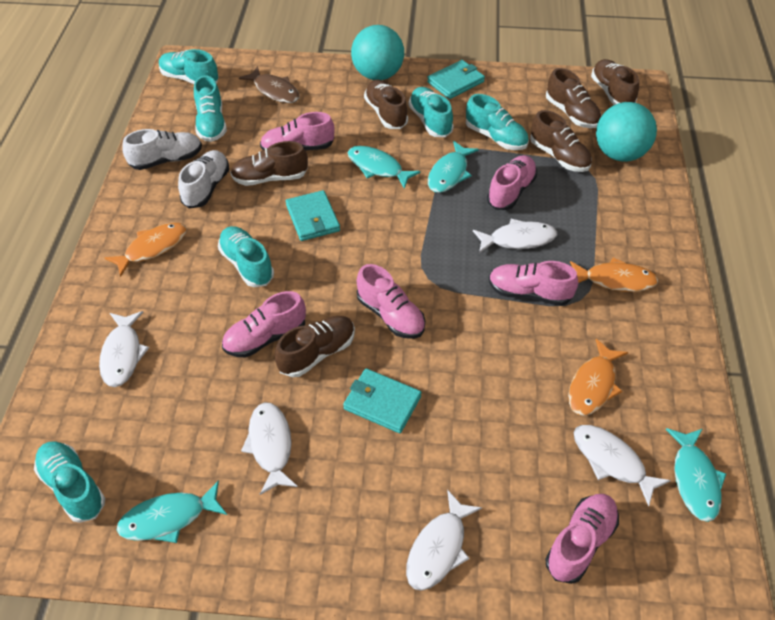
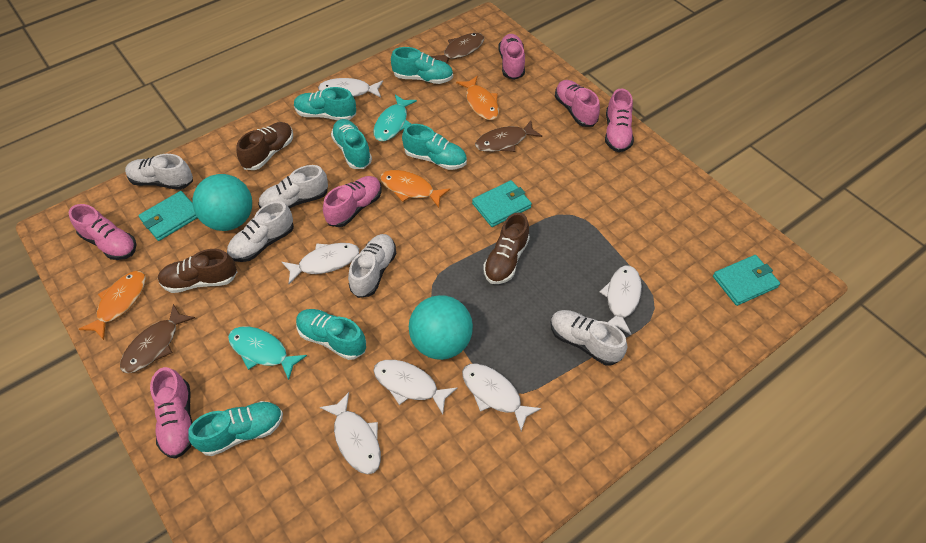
brown fish: 1 -> 3
brown shoe: 6 -> 3
turquoise fish: 4 -> 2
white fish: 5 -> 6
white shoe: 2 -> 5

